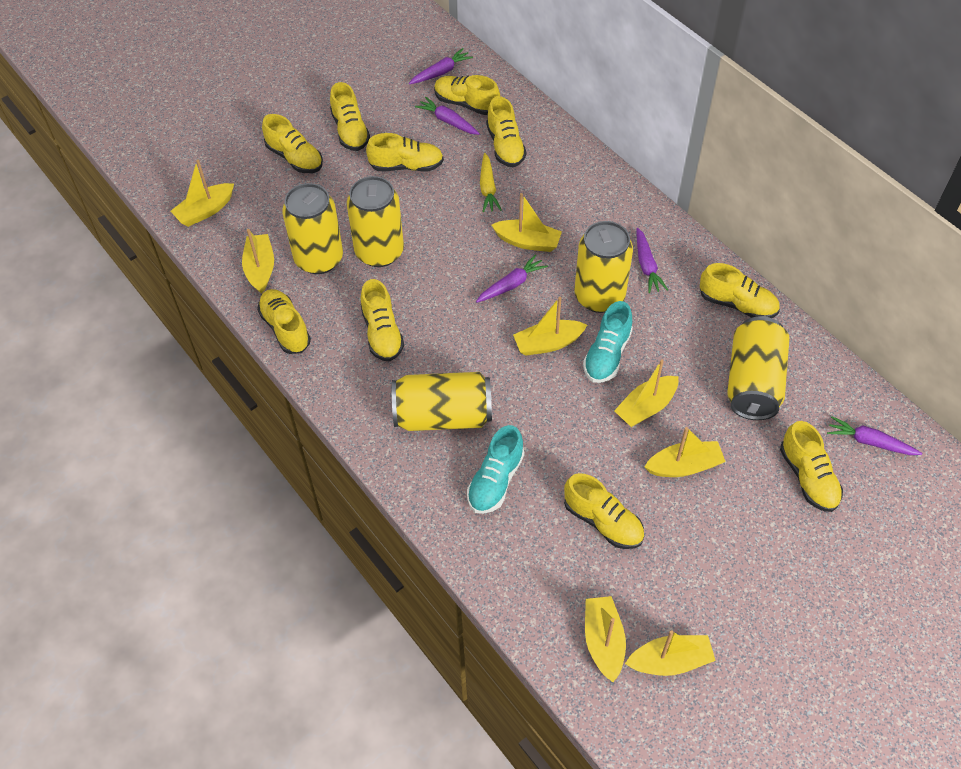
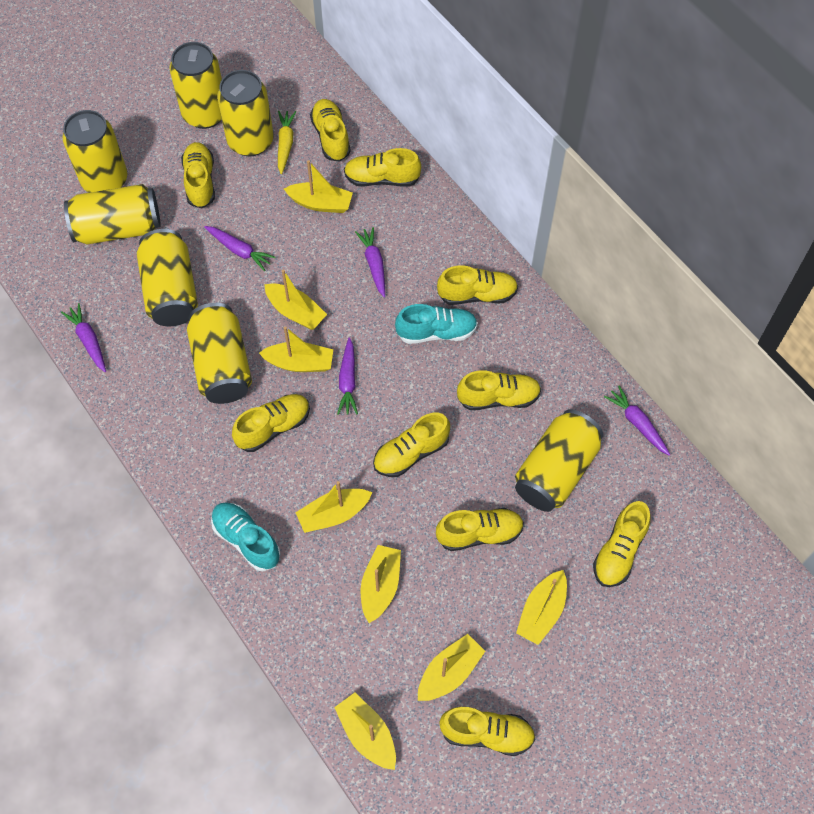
yellow can: 5 -> 7

